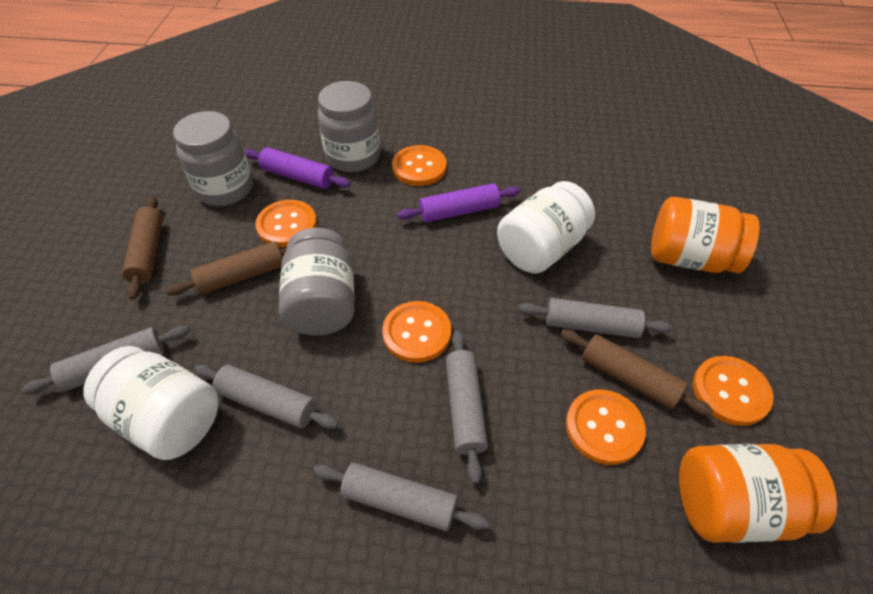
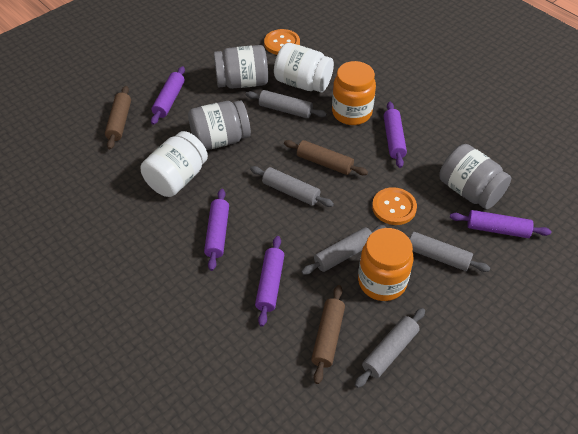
orange button: 5 -> 2
purple rolling pin: 2 -> 5

